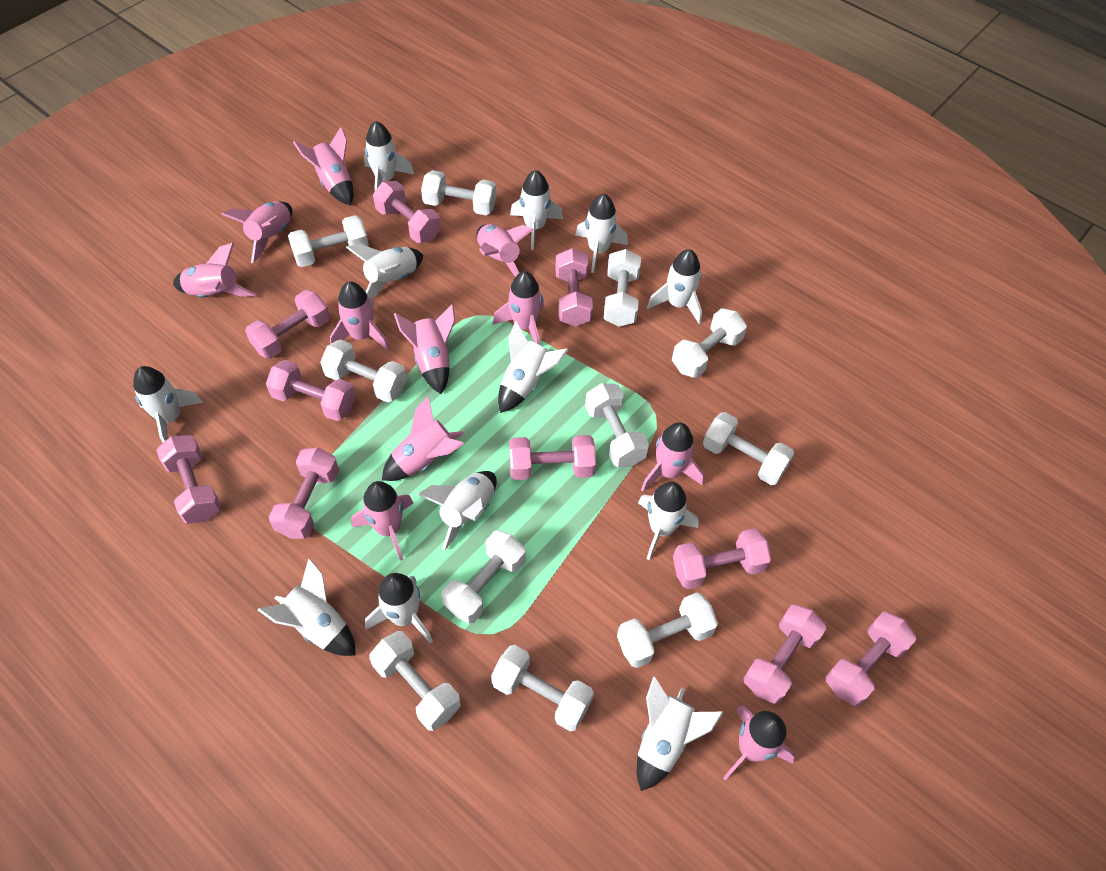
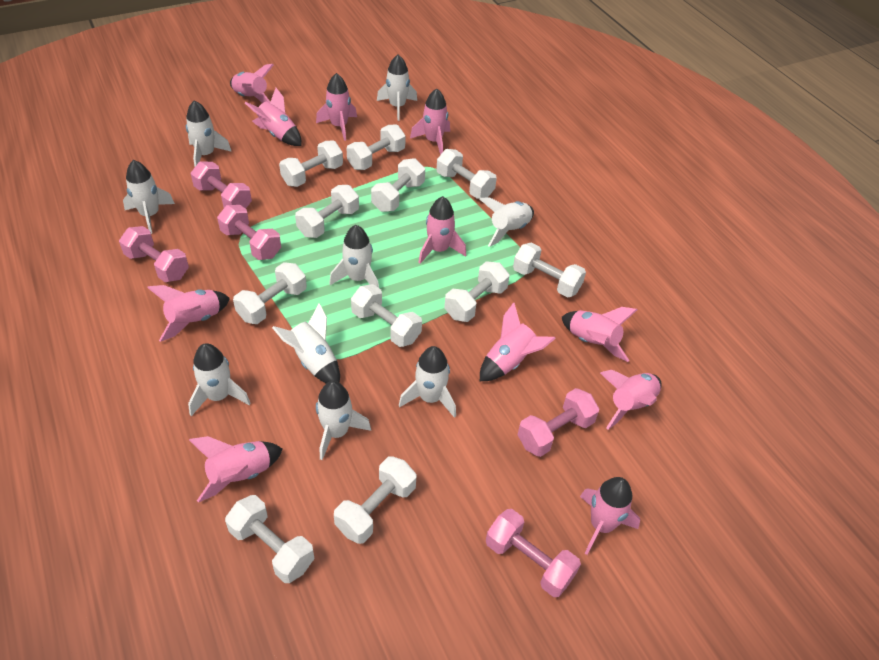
pink dumbbell: 10 -> 5
white rocket: 12 -> 9

